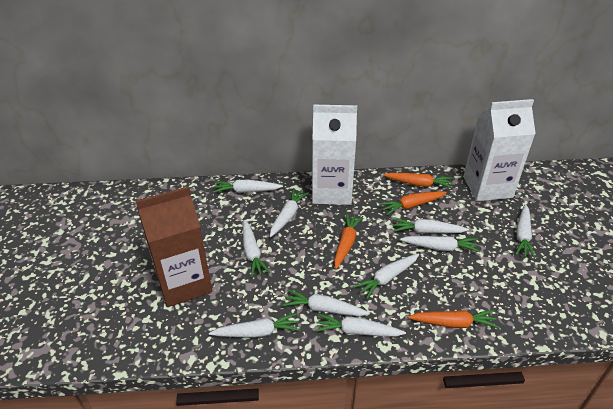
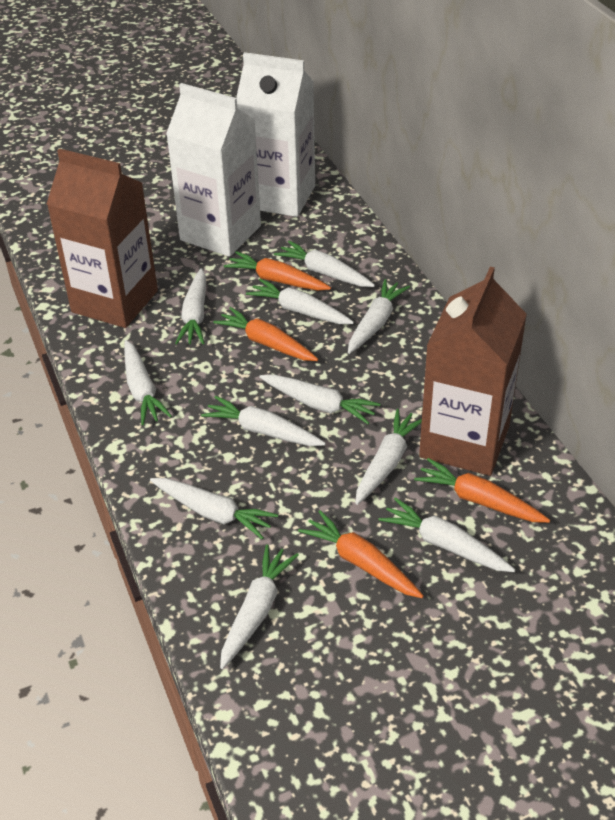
brown carton: 1 -> 2
white carrot: 10 -> 11

